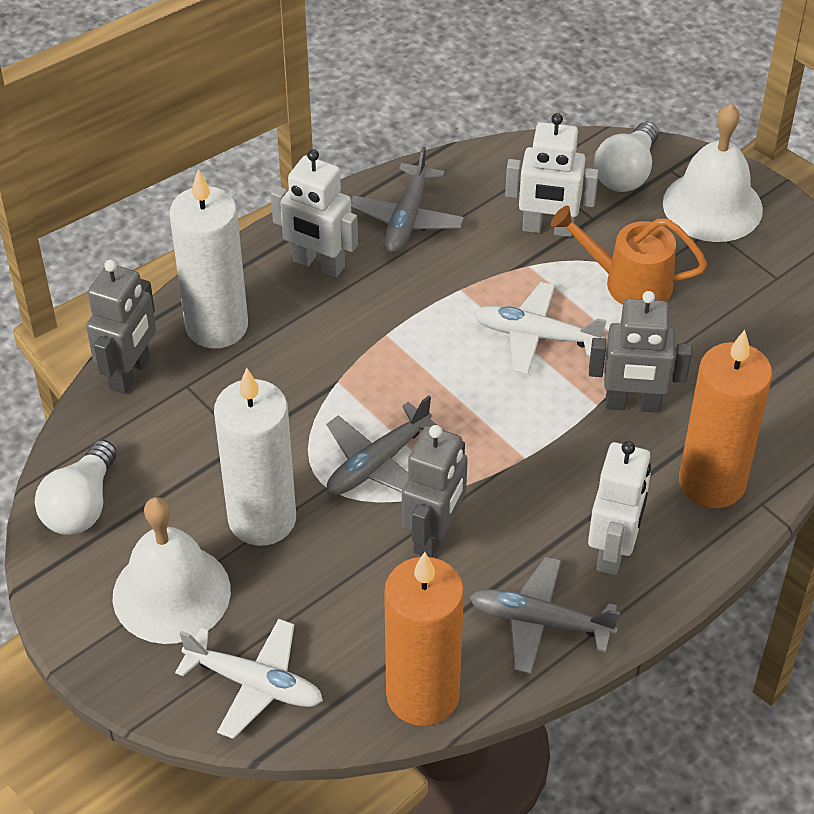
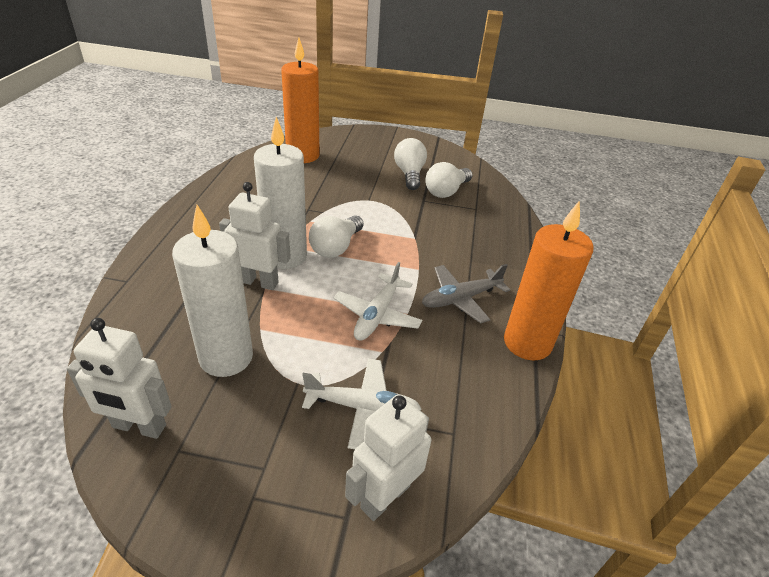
grey plane: 3 -> 1
grey robot: 3 -> 0
orange watering can: 1 -> 0
white bell: 2 -> 0
white light bulb: 2 -> 3

